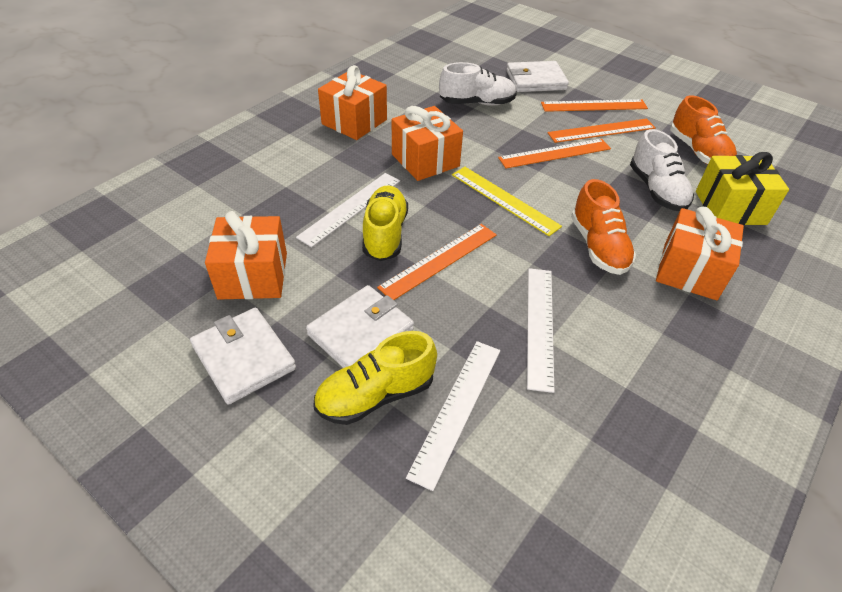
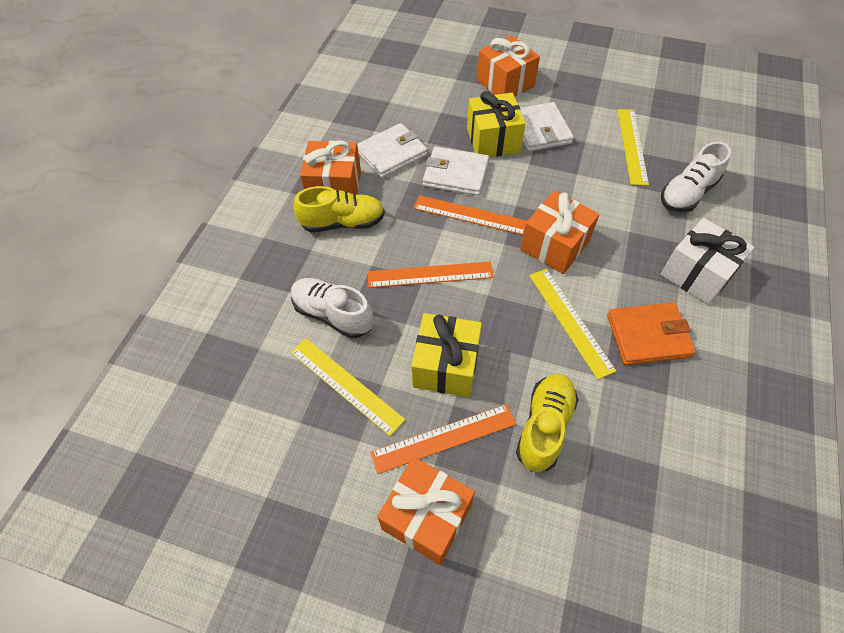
orange ruler: 4 -> 3
orange shoe: 2 -> 0
orange wallet: 0 -> 1
white gift: 0 -> 1
white ruler: 3 -> 0
yellow gift: 1 -> 2
yellow ruler: 1 -> 3

